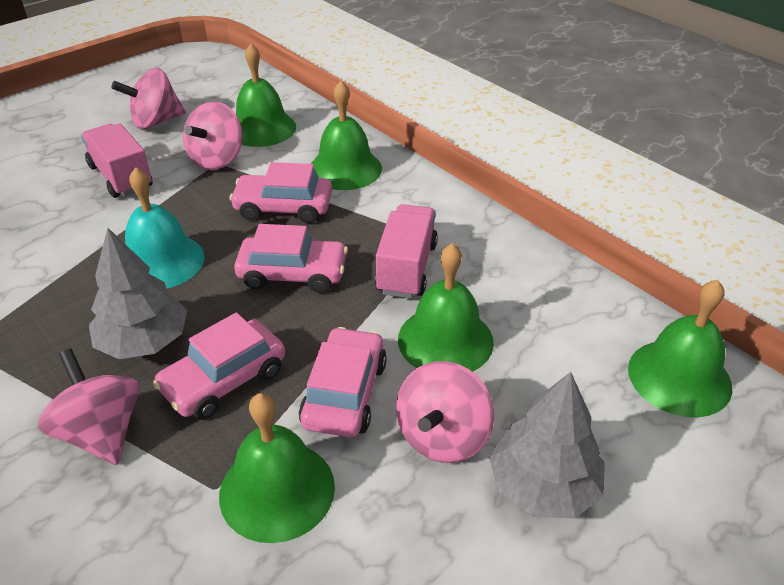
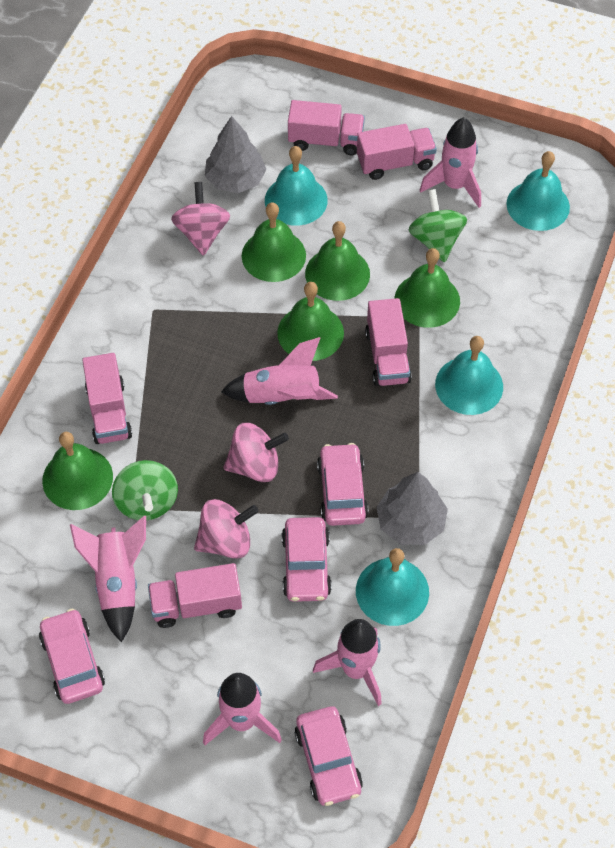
green spinning top: 0 -> 2
pink rocket: 0 -> 5
pink spinning top: 4 -> 3
pink truck: 2 -> 5
turquoise bell: 1 -> 4

